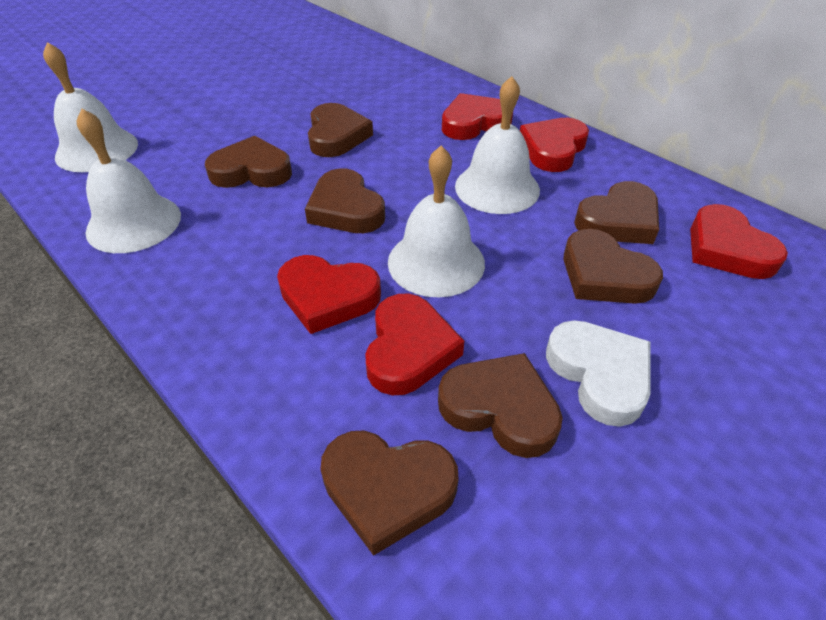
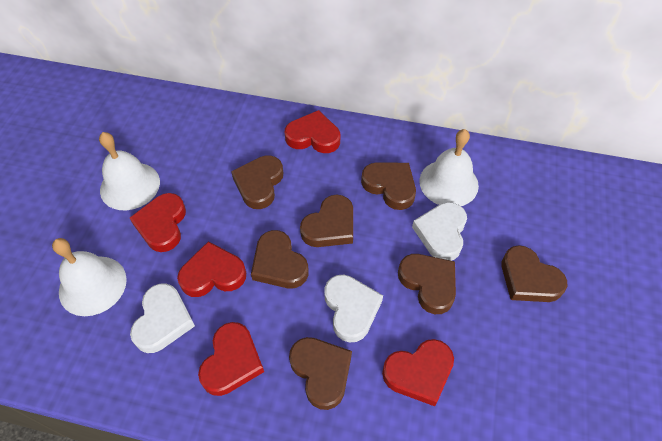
white bell: 4 -> 3
white heart: 1 -> 3

